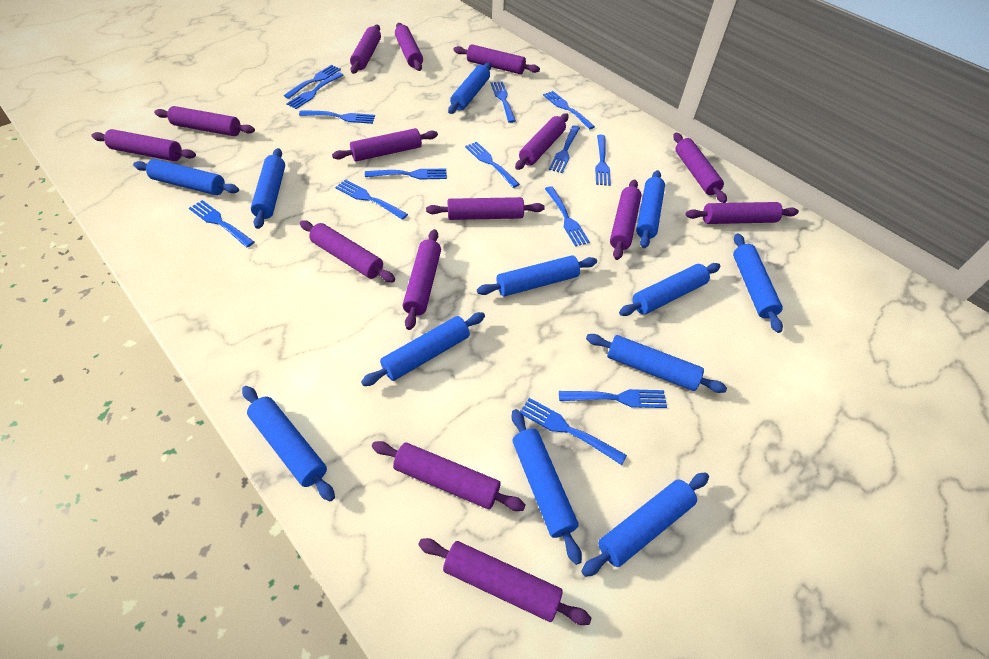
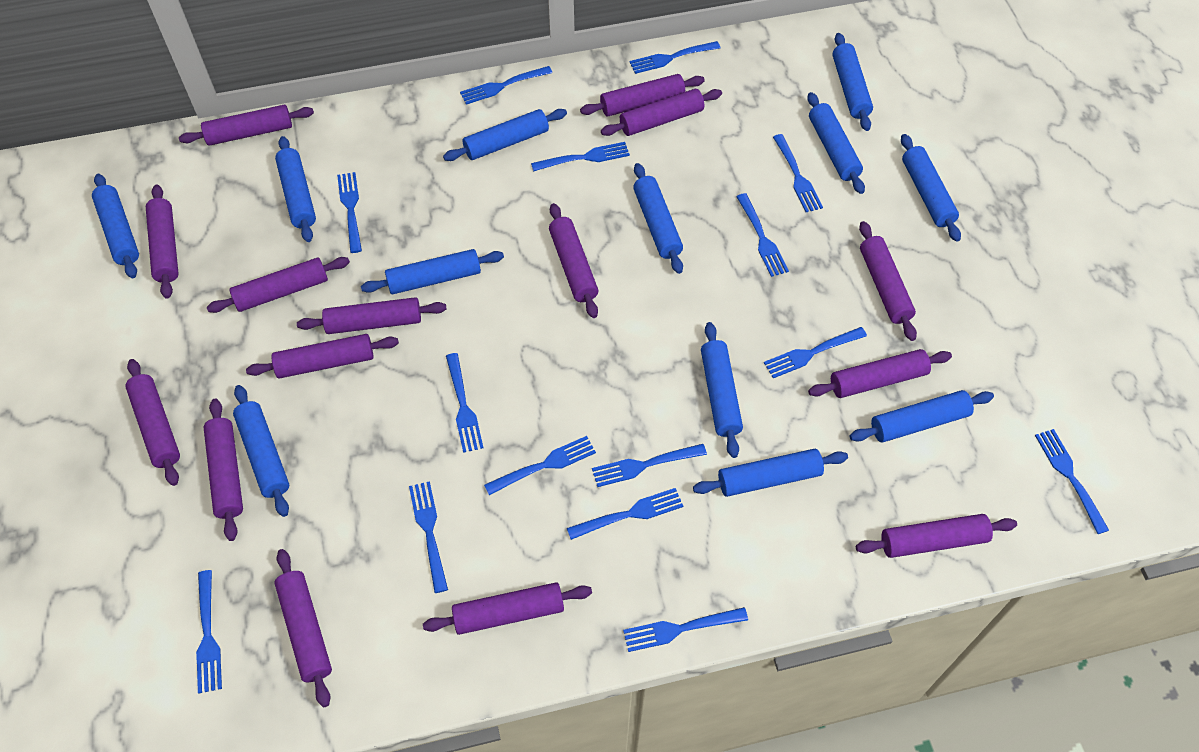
blue fork: 14 -> 15

